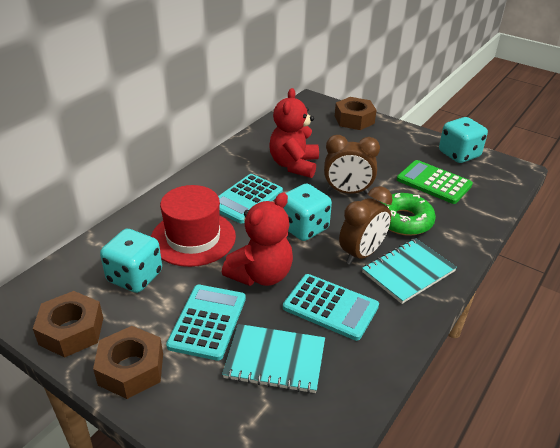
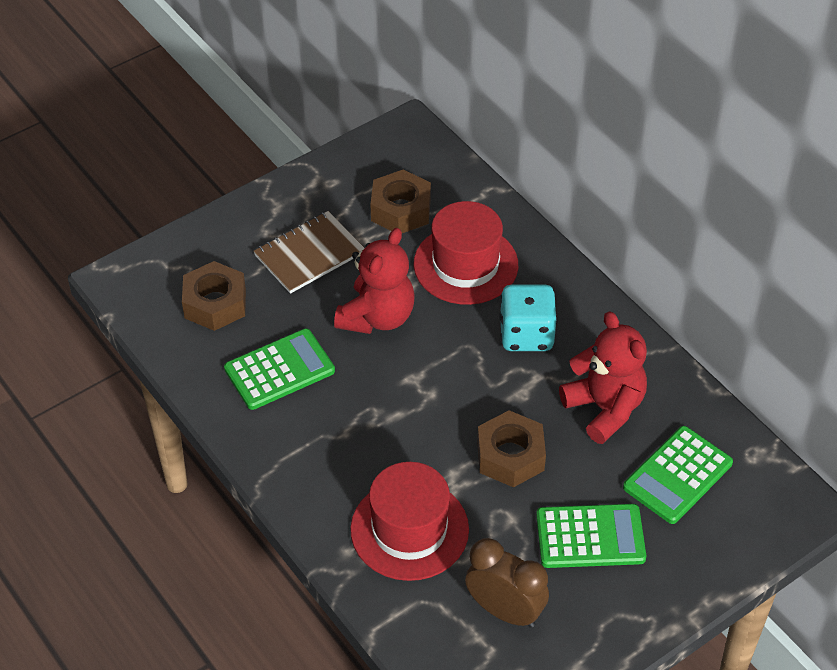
brown clock: 2 -> 1
brown notebook: 0 -> 1
green calculator: 1 -> 3
green donut: 1 -> 0
red hat: 1 -> 2
turquoise calculator: 3 -> 0
turquoise dice: 3 -> 1
turquoise notebook: 2 -> 0

